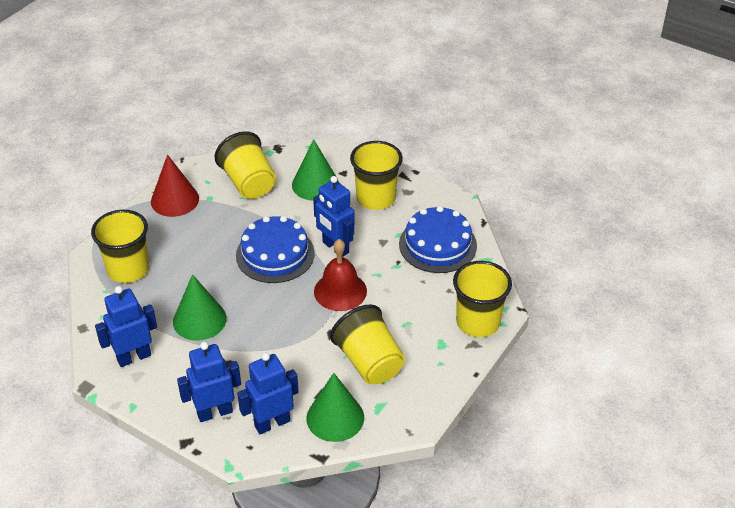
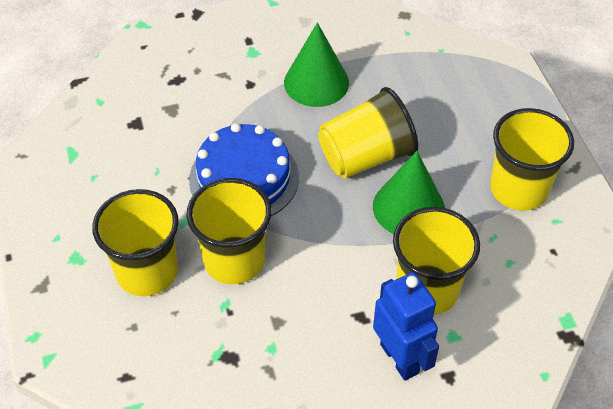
blue cake: 2 -> 1
blue robot: 4 -> 1
green cone: 3 -> 2
red bell: 1 -> 0
red cone: 1 -> 0

